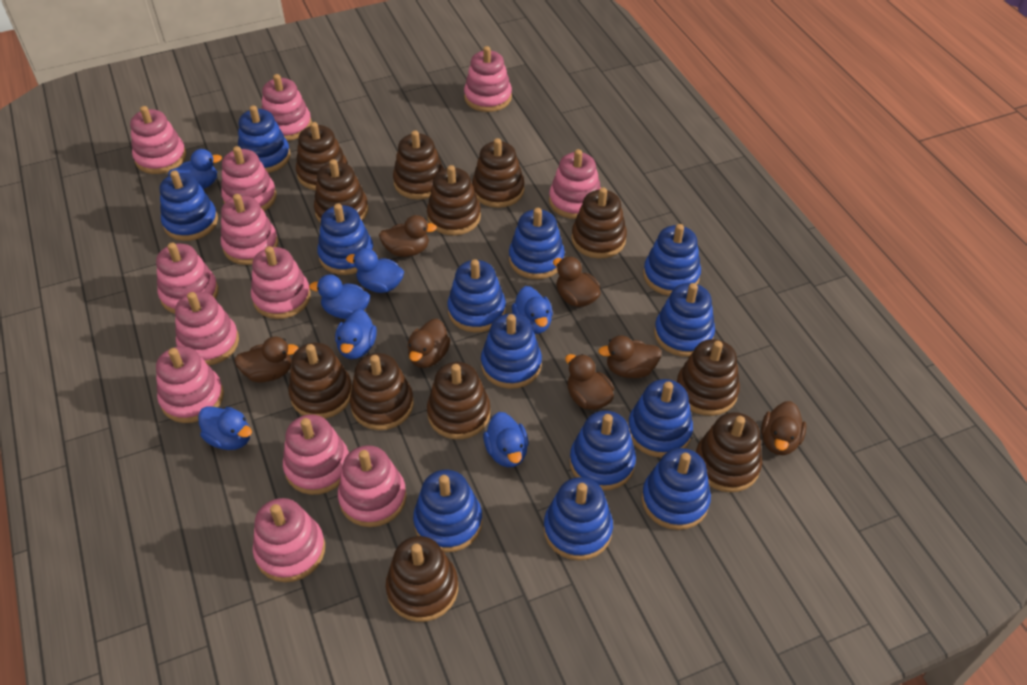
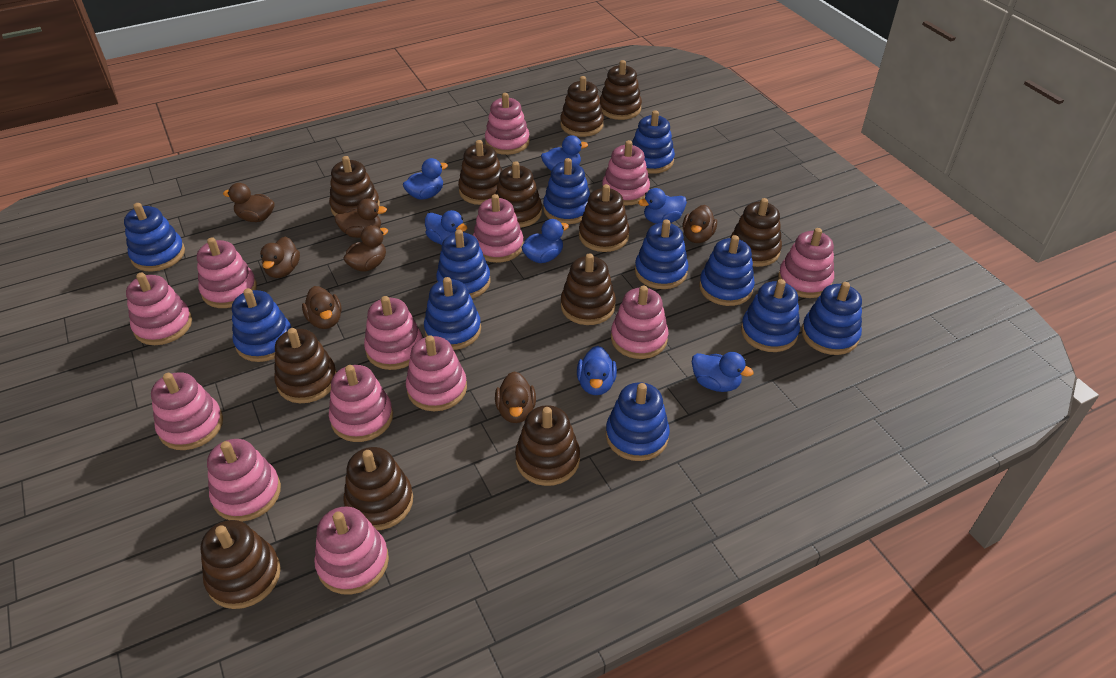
blue stacking toy: 13 -> 11

